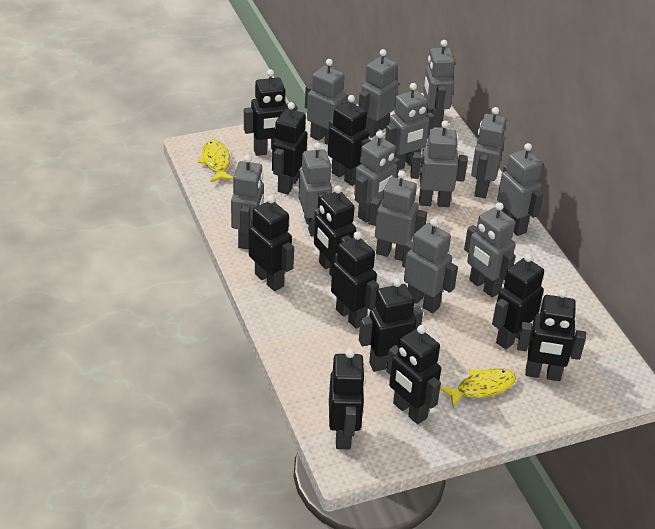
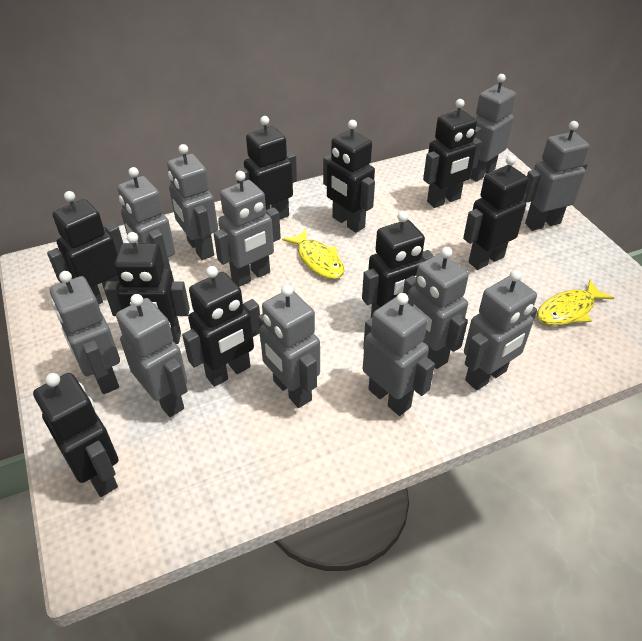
black robot: 11 -> 9
grey robot: 13 -> 11

